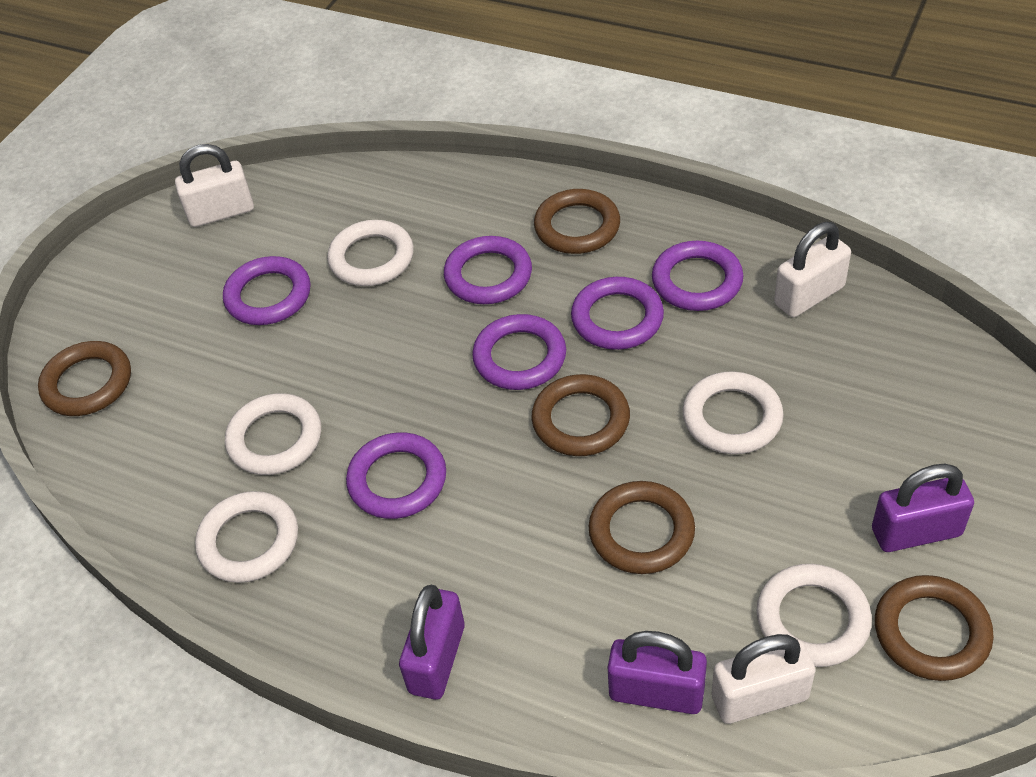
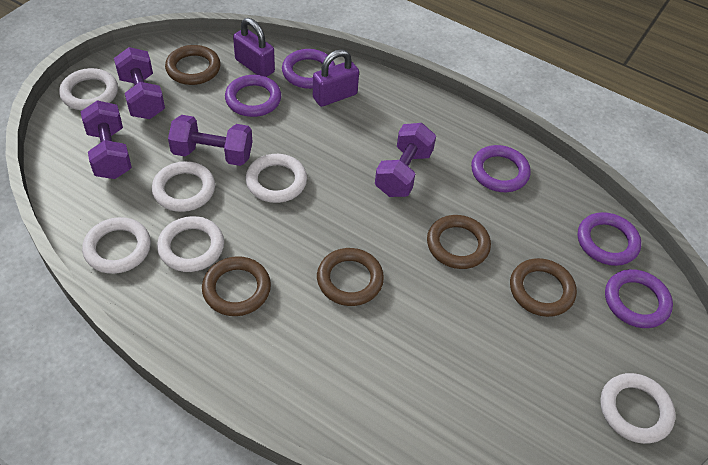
purple dumbbell: 0 -> 4
purple padlock: 3 -> 2
purple ring: 6 -> 5
white padlock: 3 -> 0
white ring: 5 -> 6

